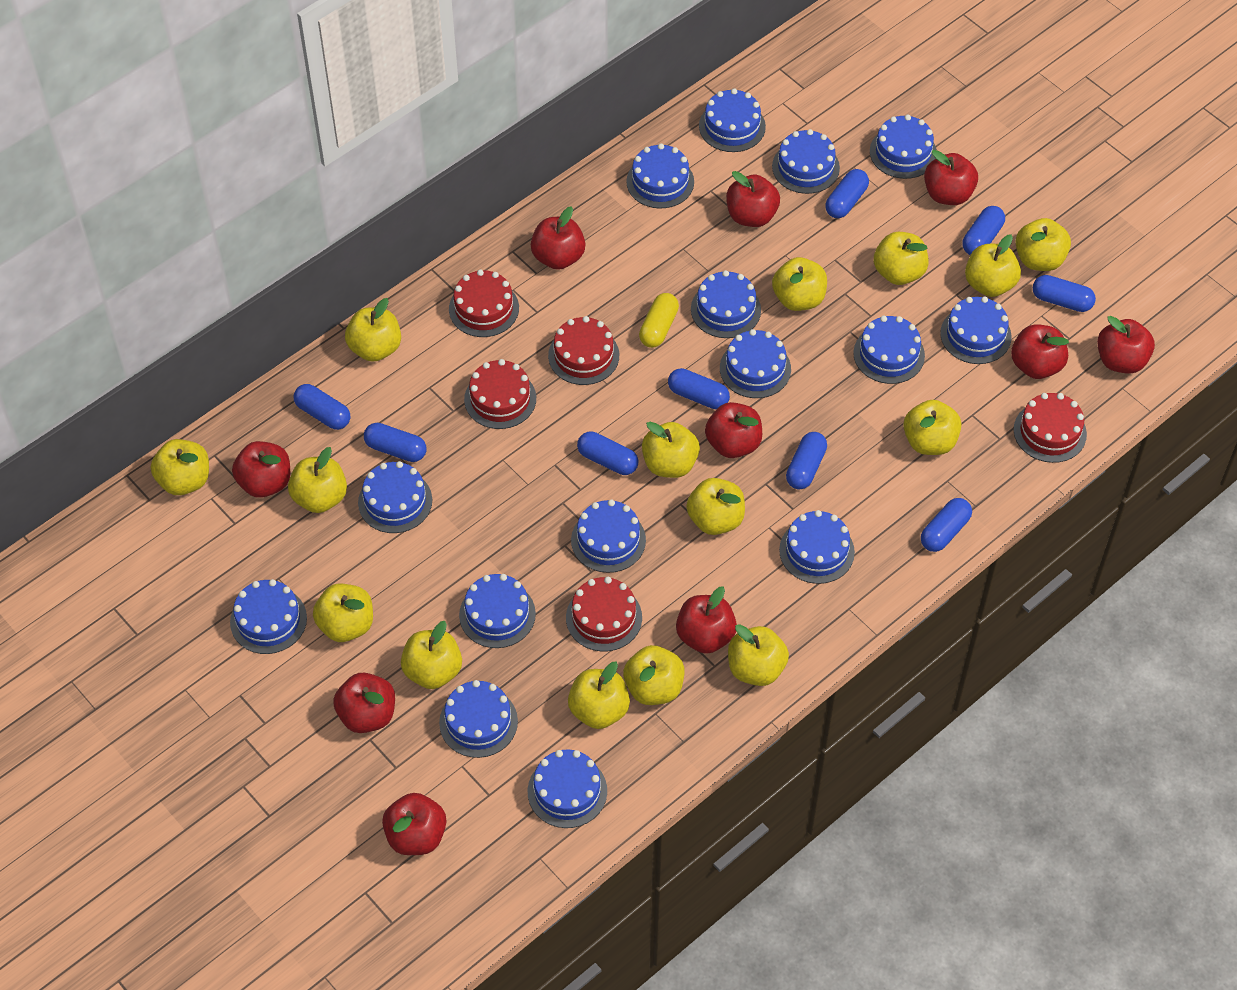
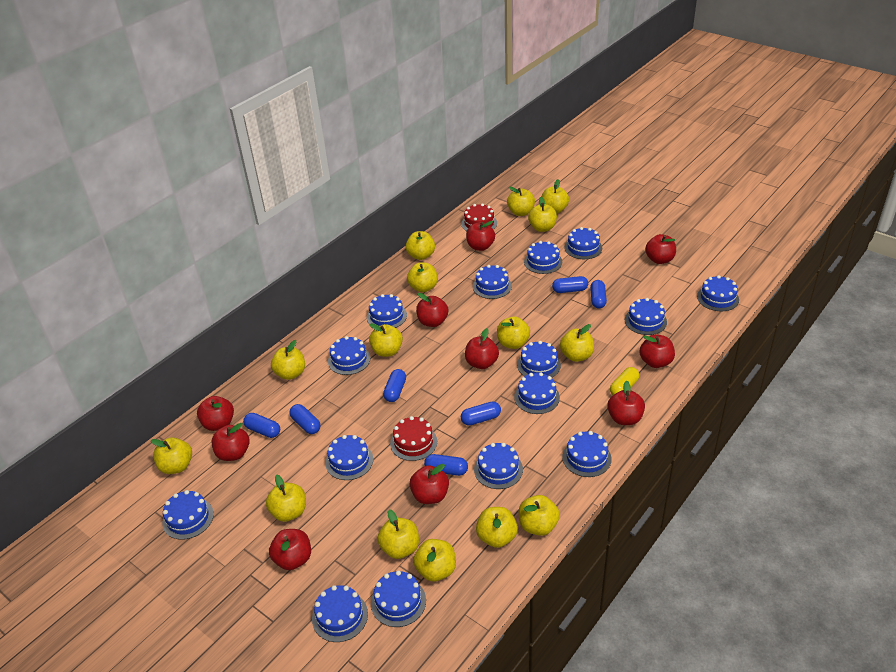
blue capsule: 9 -> 7
red cake: 5 -> 2

